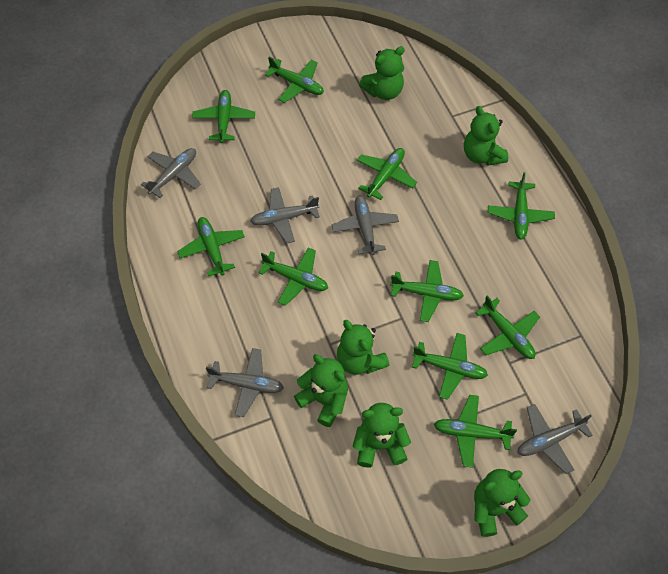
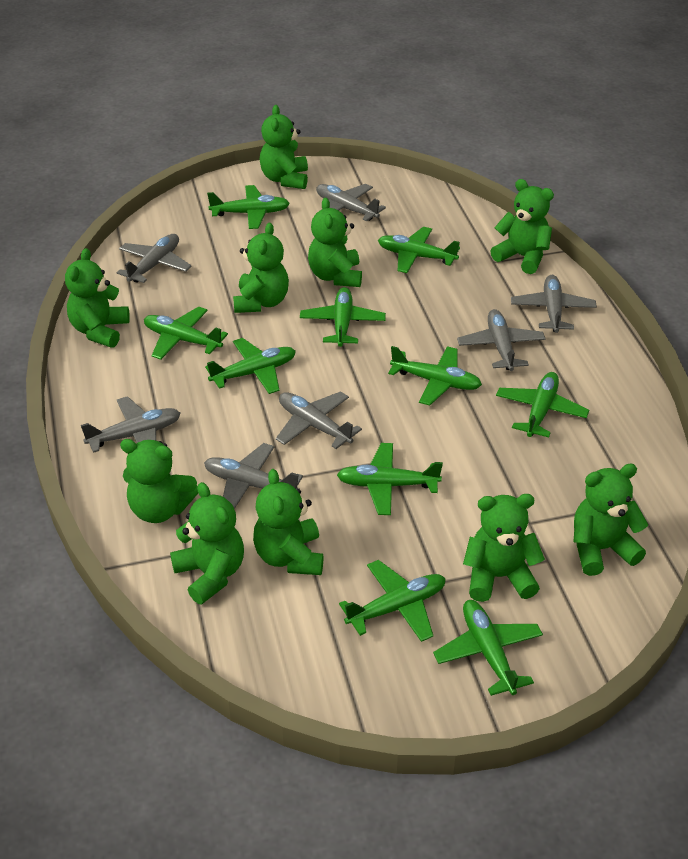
green teddy bear: 6 -> 10
grey plane: 5 -> 7

